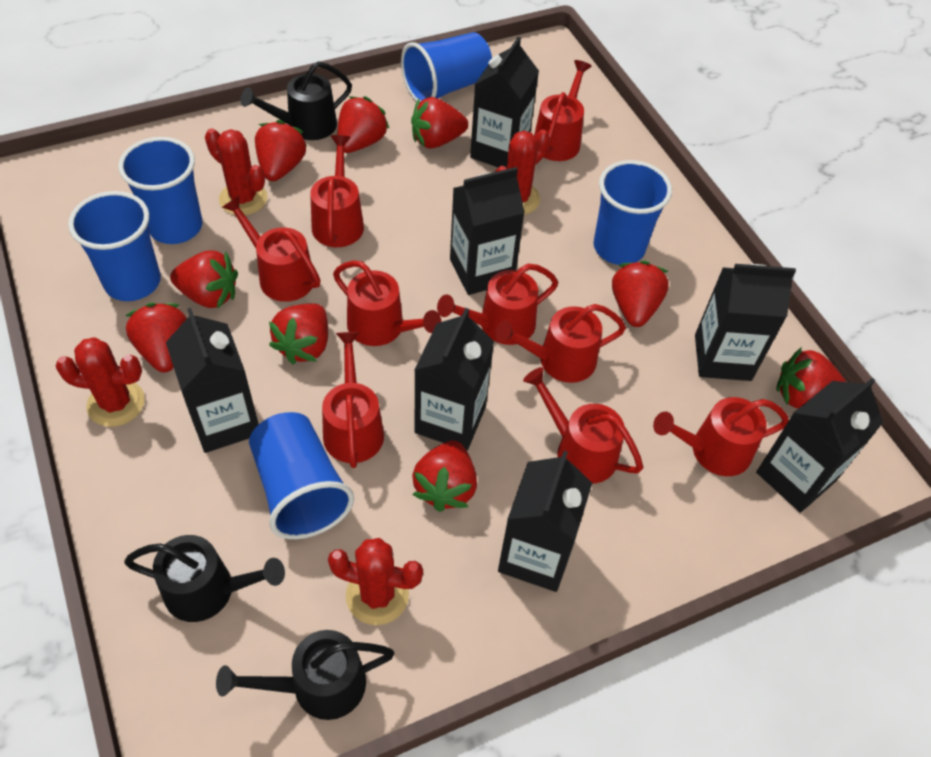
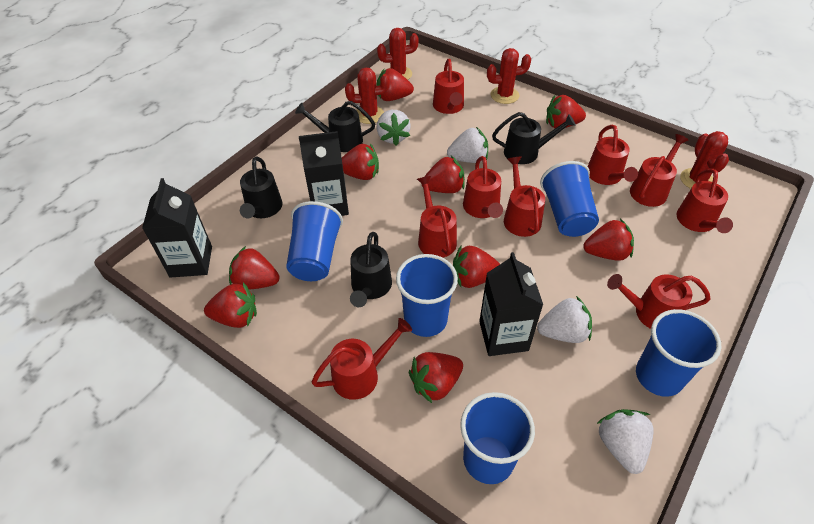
black carton: 7 -> 3
black watering can: 3 -> 4
white strawberry: 0 -> 4

